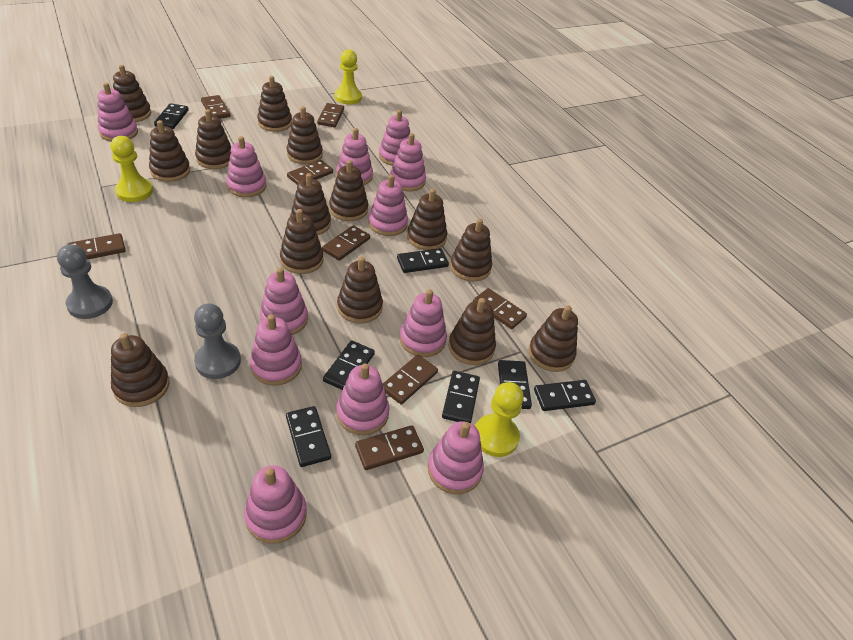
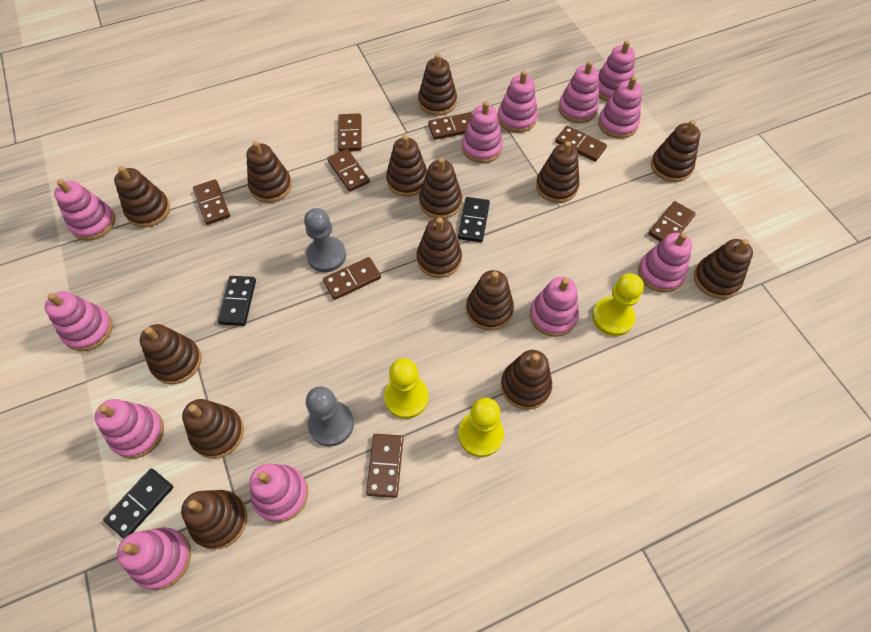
black domino: 7 -> 3

